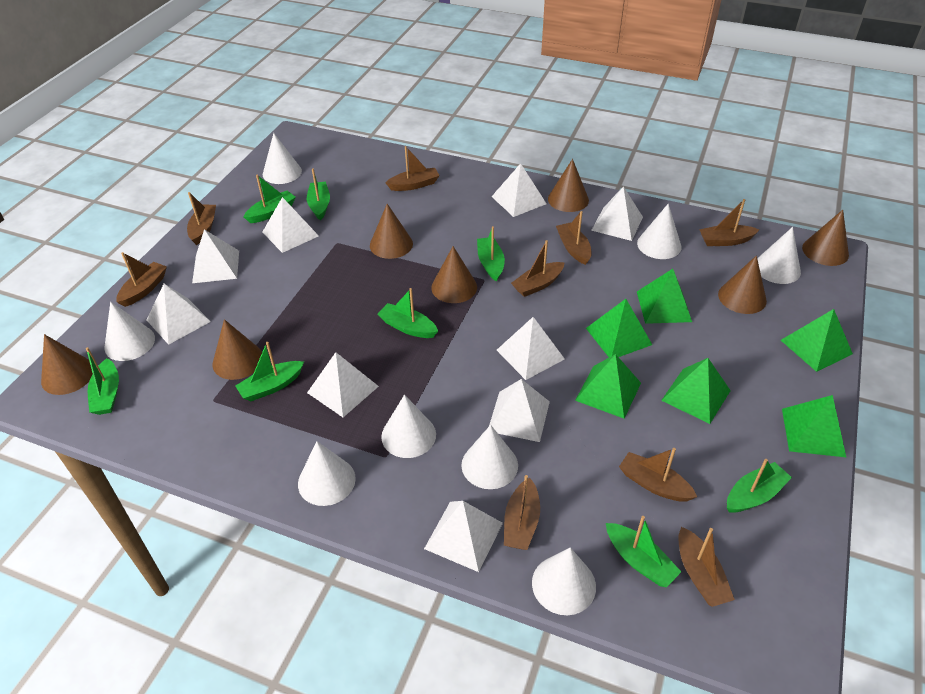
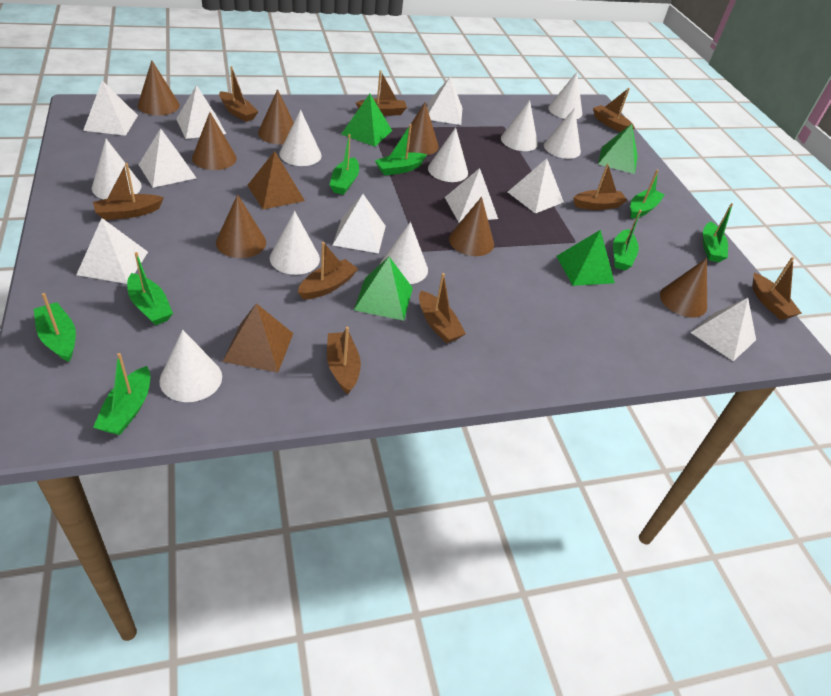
brown pyramid: 0 -> 2
green pyramid: 6 -> 4
white cone: 8 -> 9

